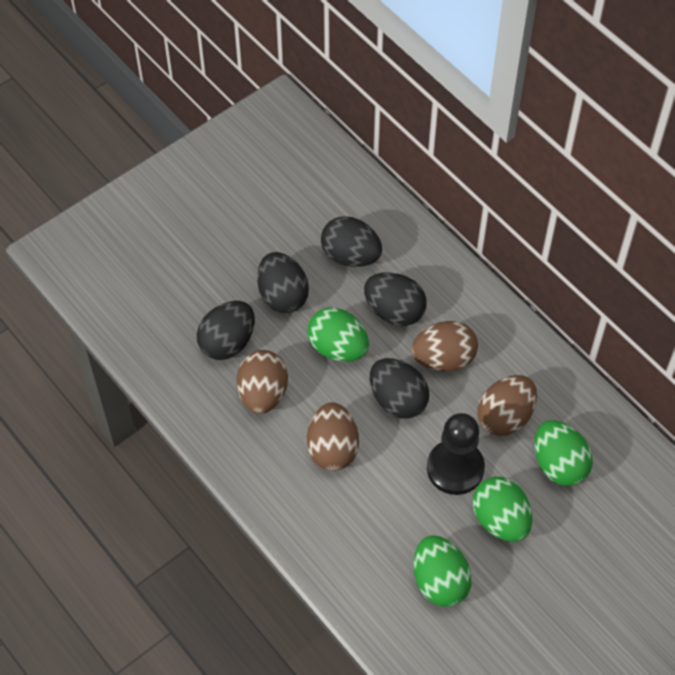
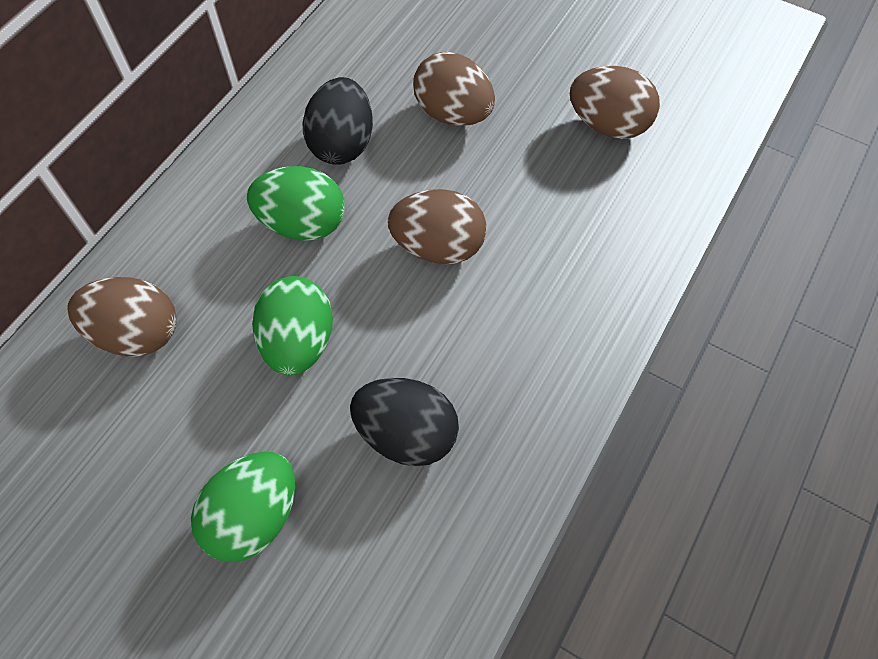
black egg: 5 -> 2
black pawn: 1 -> 0
green egg: 4 -> 3

